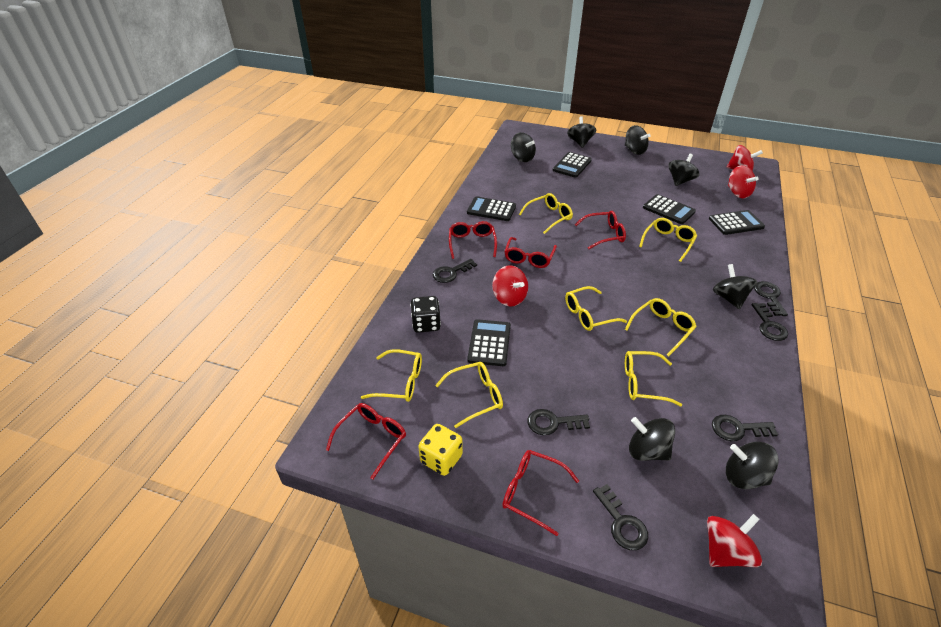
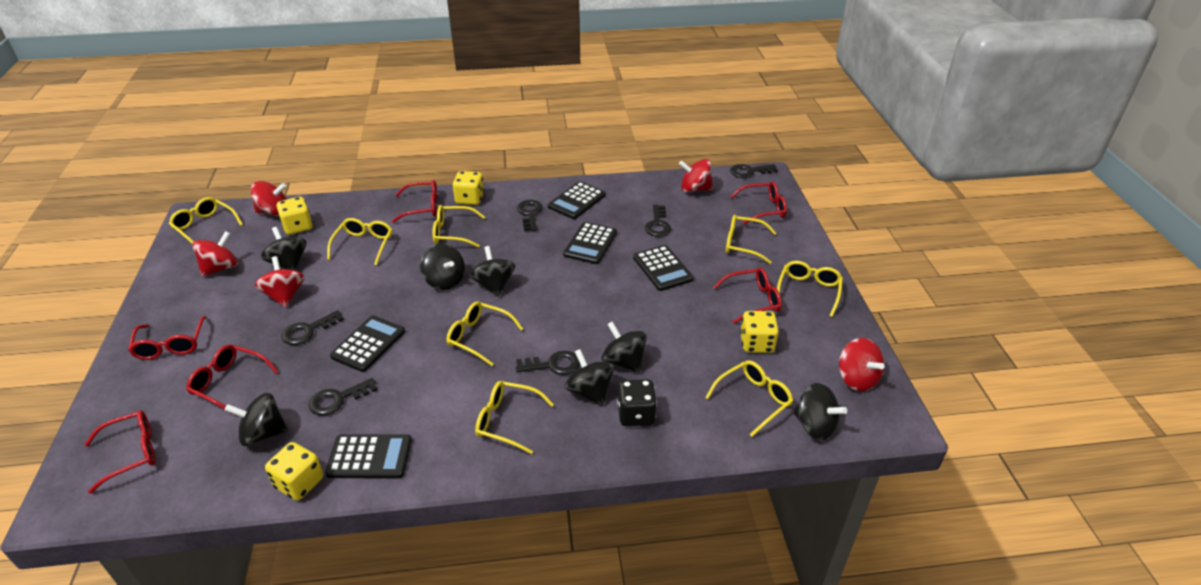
red glasses: 5 -> 6
red spinning top: 4 -> 5
yellow dice: 1 -> 4
yellow glasses: 7 -> 8

